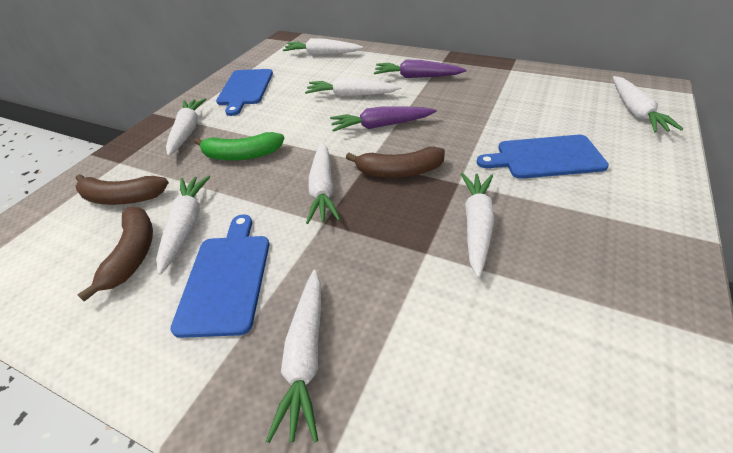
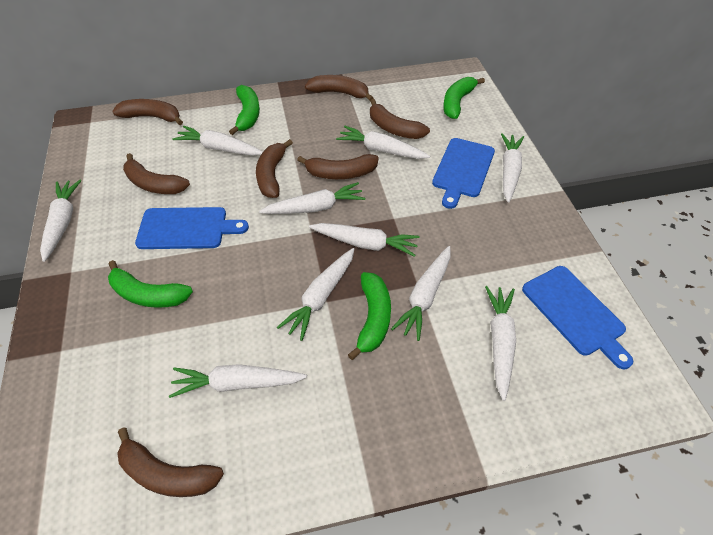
brown banana: 3 -> 7
green banana: 1 -> 4
purple carrot: 2 -> 0
white carrot: 8 -> 10

